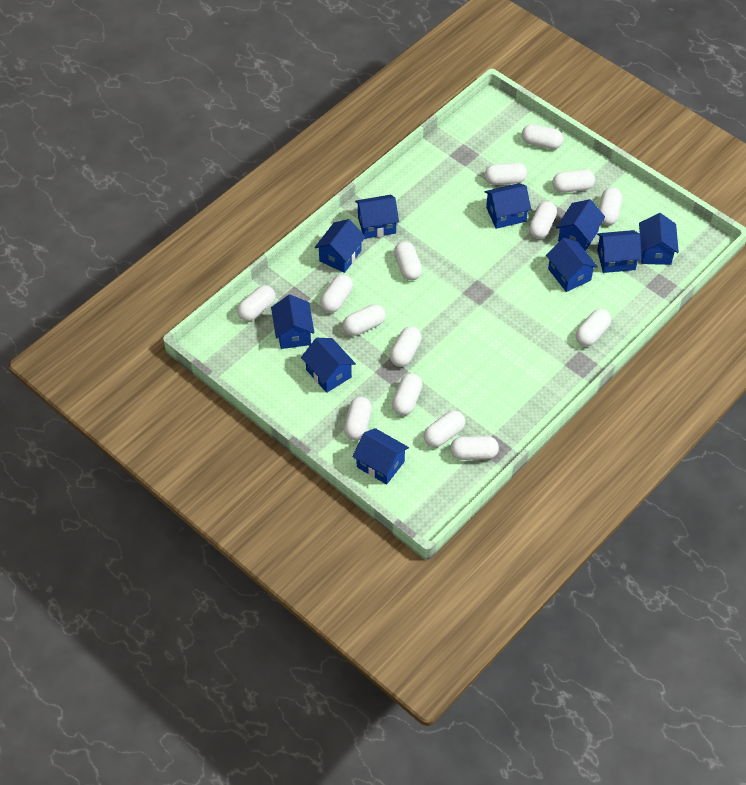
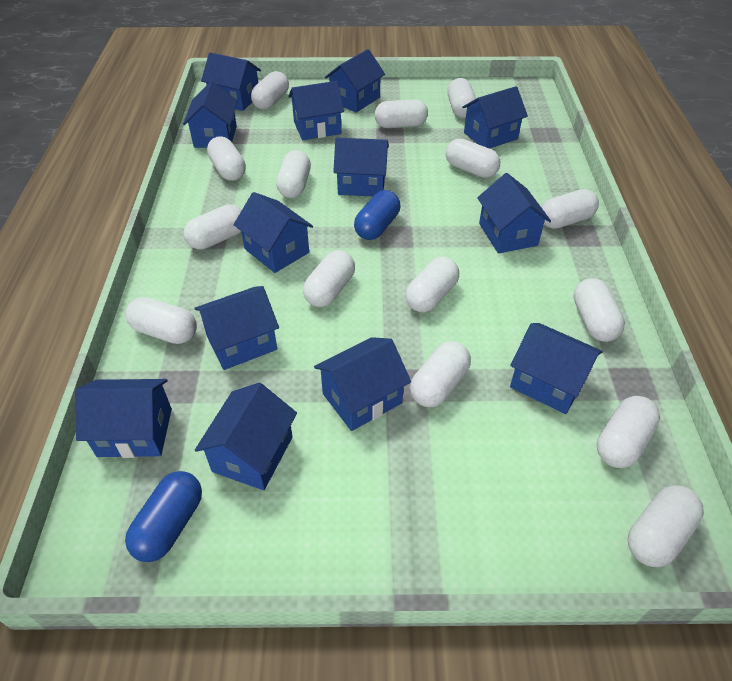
blue capsule: 0 -> 2
blue house: 10 -> 13

